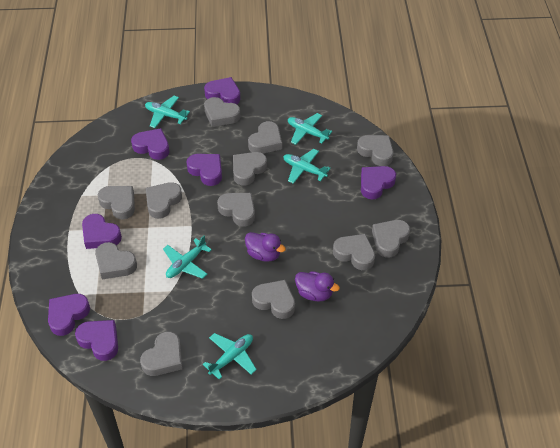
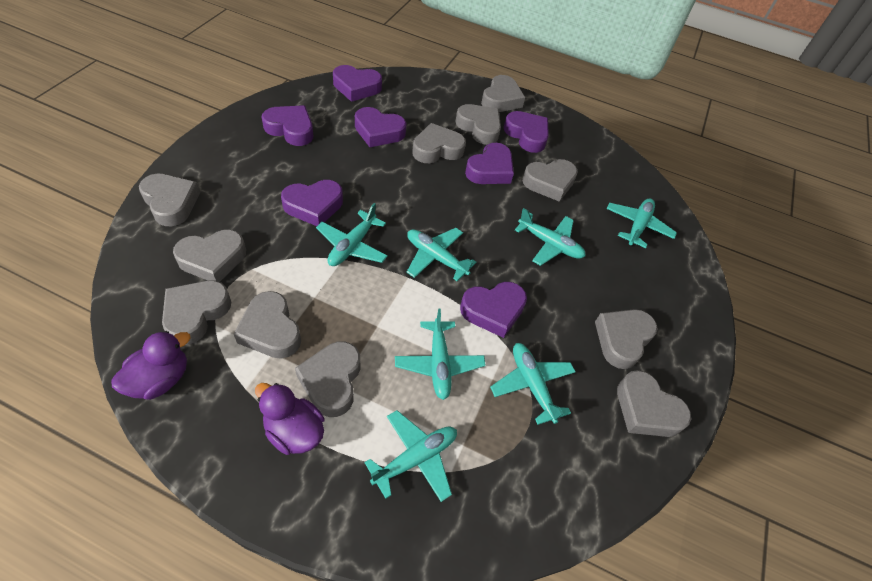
grey heart: 12 -> 11
turquoise plane: 5 -> 7

